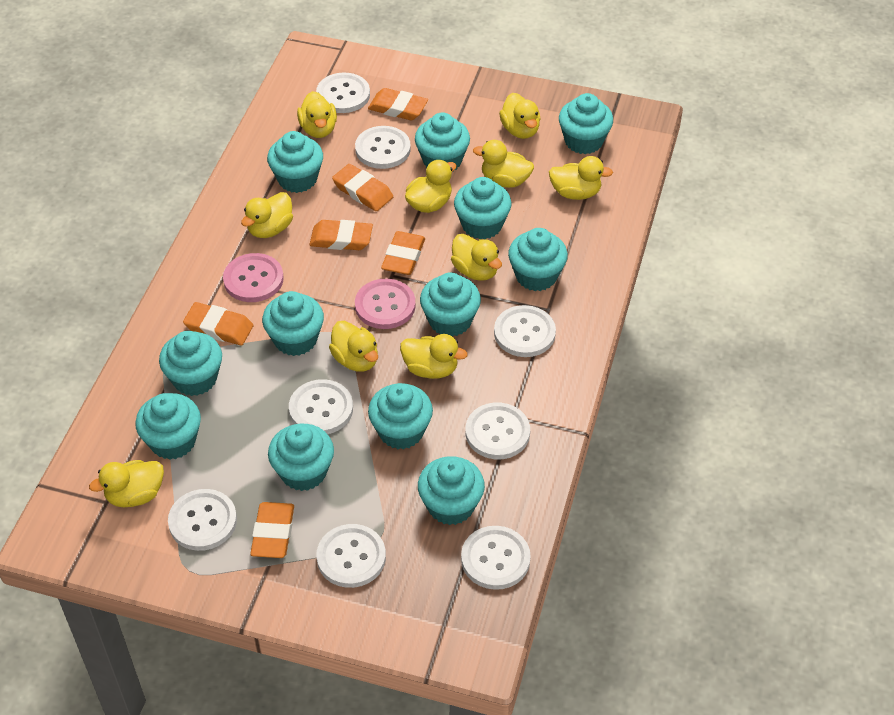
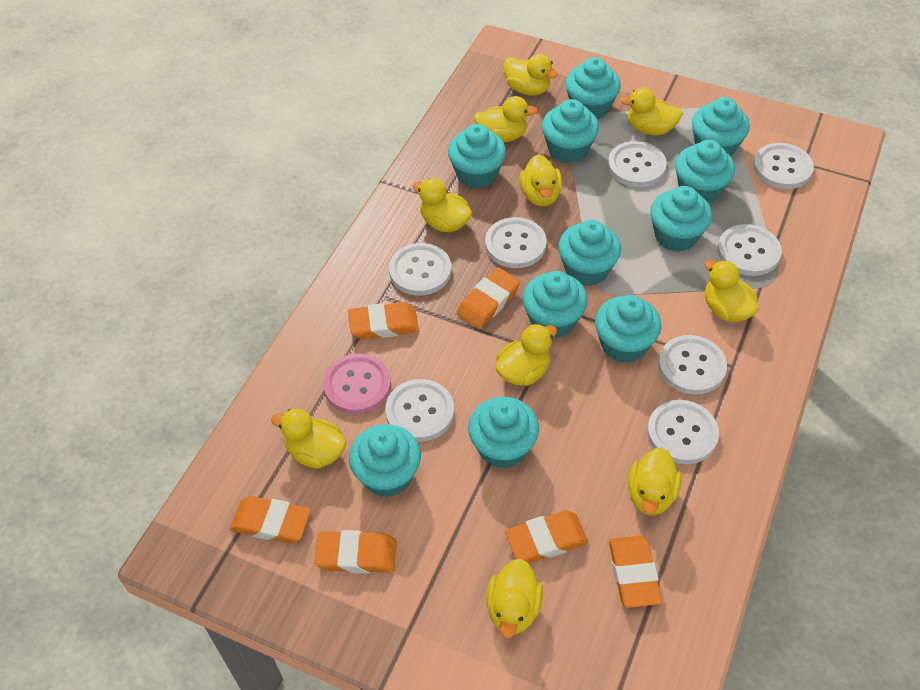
pink button: 2 -> 1
turquoise cupcake: 12 -> 11

